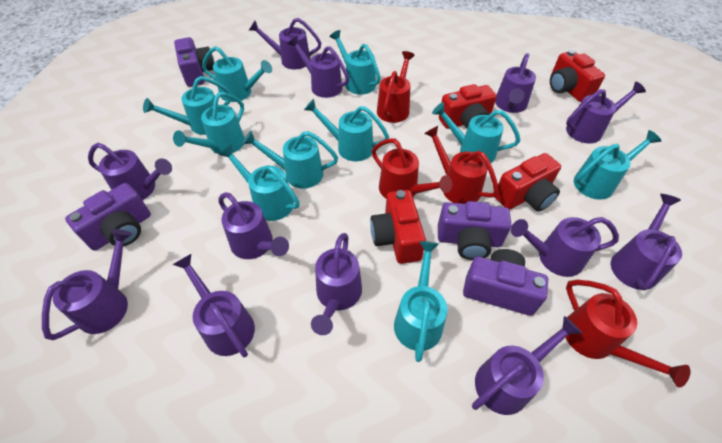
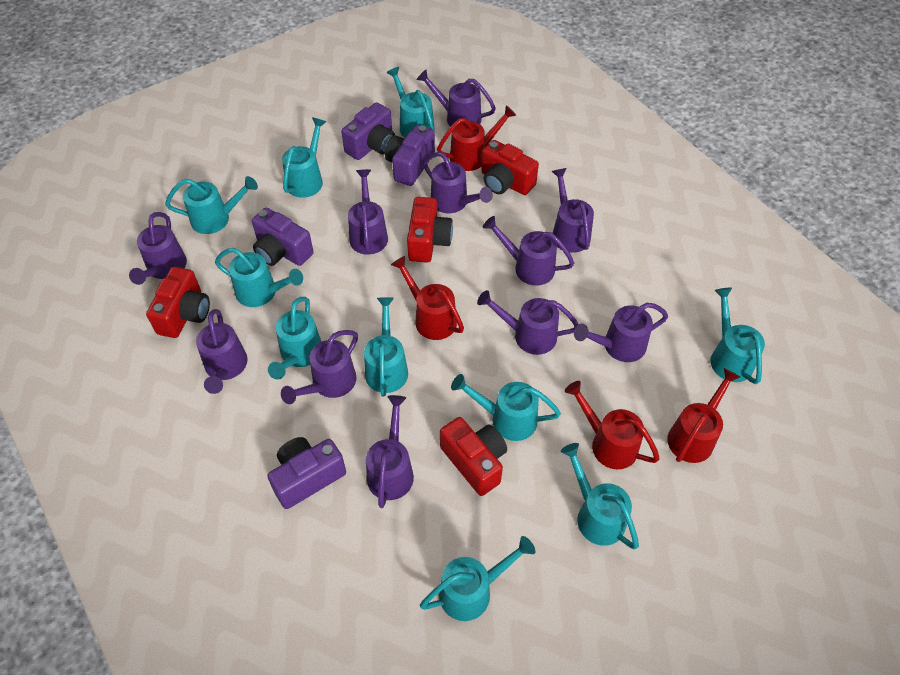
purple watering can: 12 -> 11

